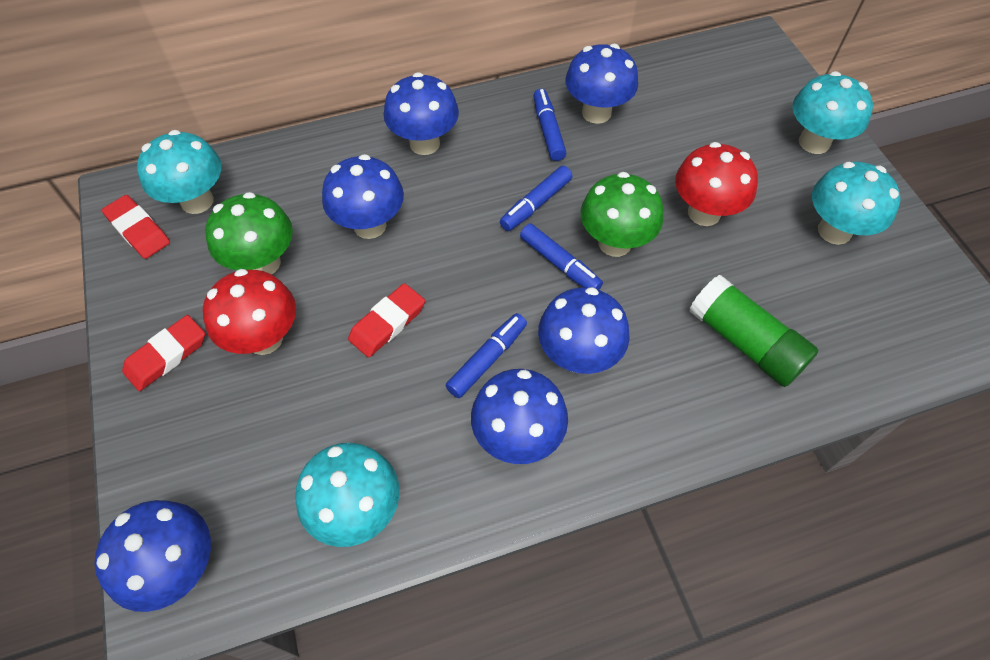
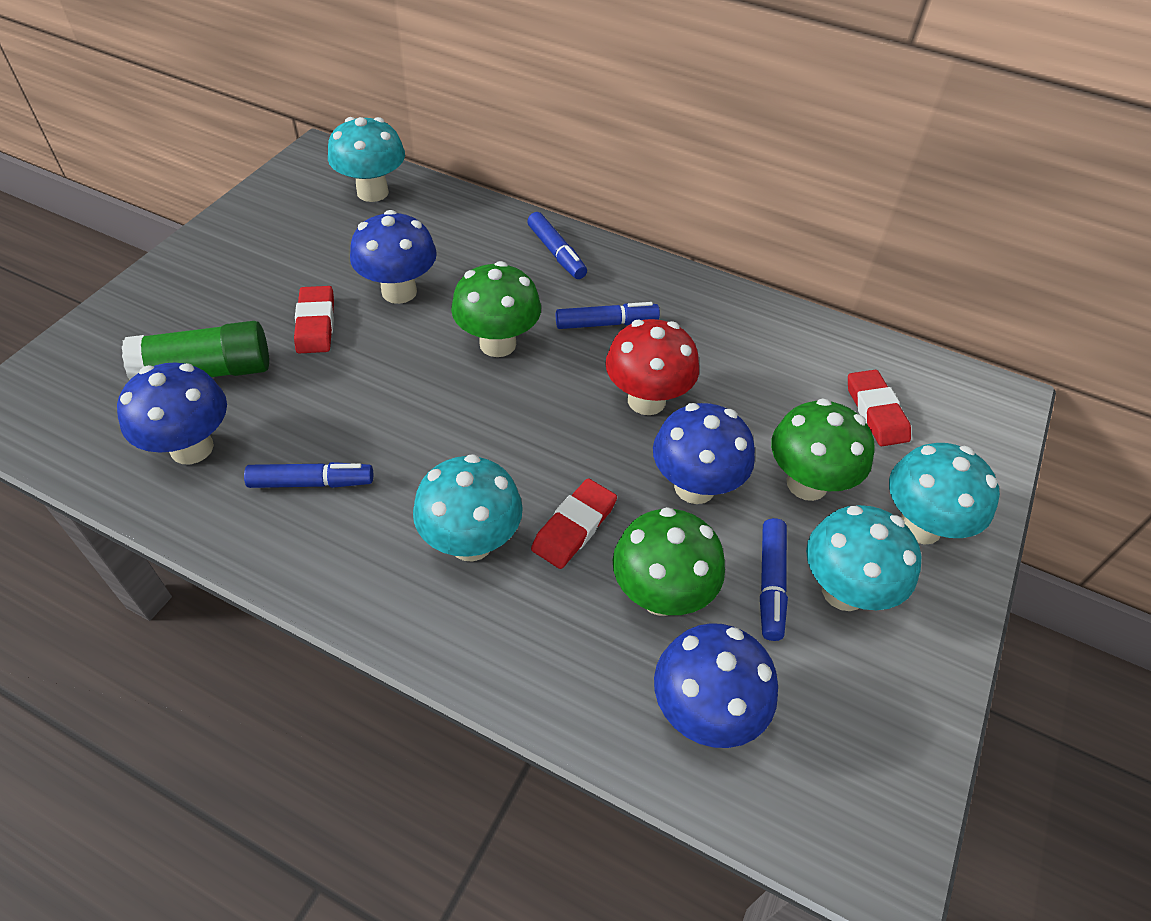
blue mushroom: 6 -> 4
green mushroom: 2 -> 3
red mushroom: 2 -> 1

